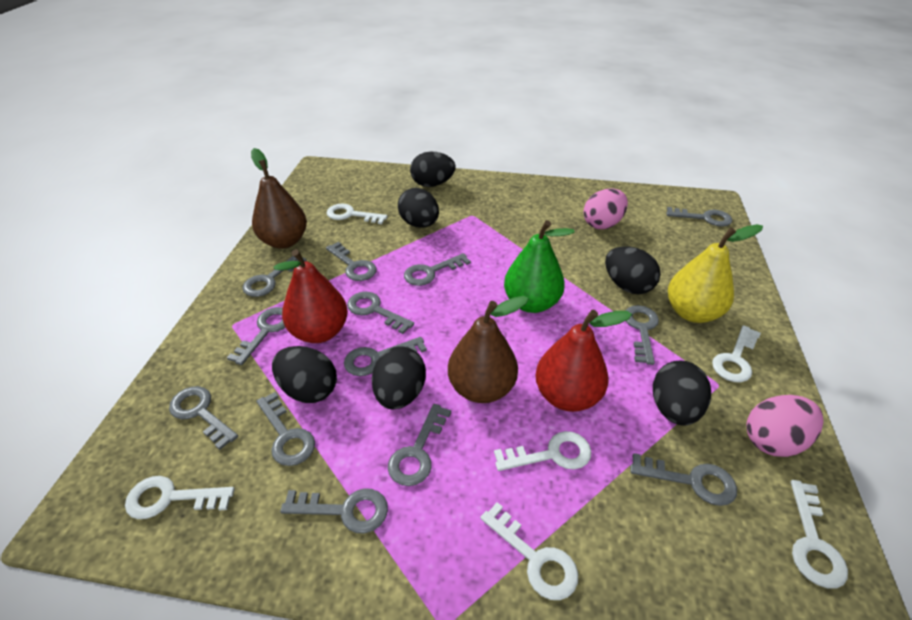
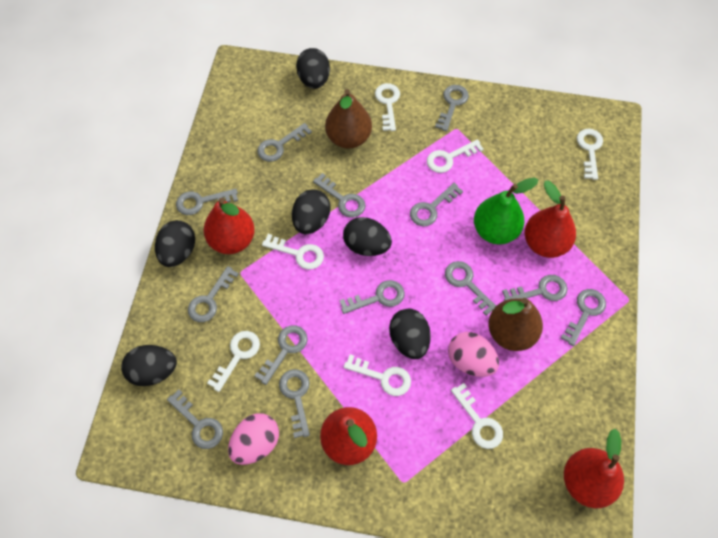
red pear: 2 -> 4
white key: 6 -> 7
yellow pear: 1 -> 0

